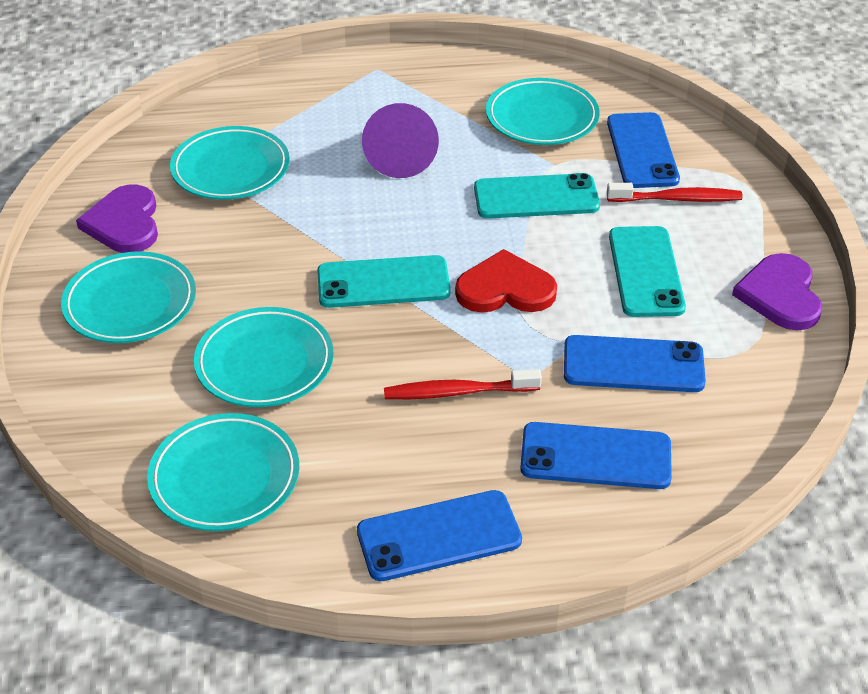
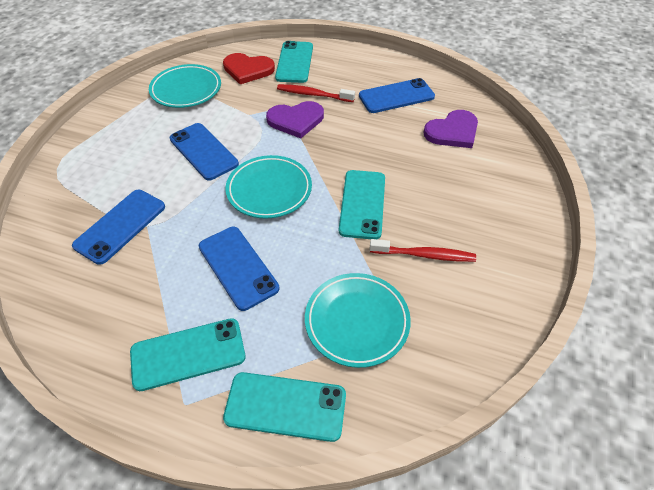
purple cone: 1 -> 0
turquoise phone: 3 -> 4
turquoise plate: 5 -> 3

